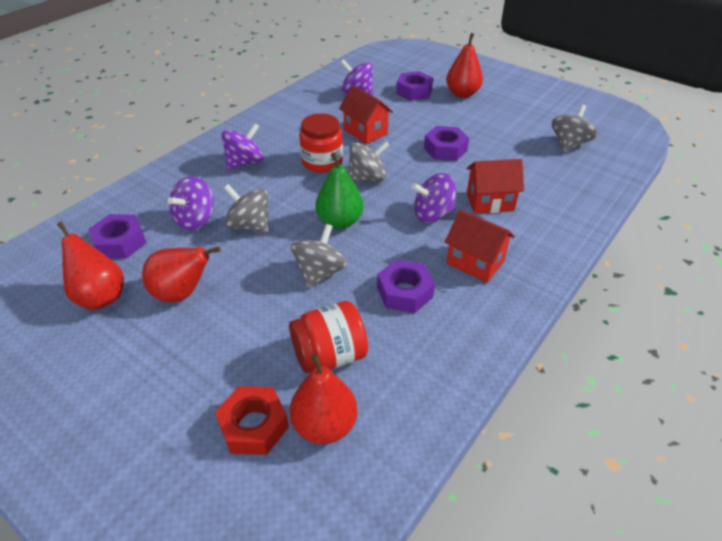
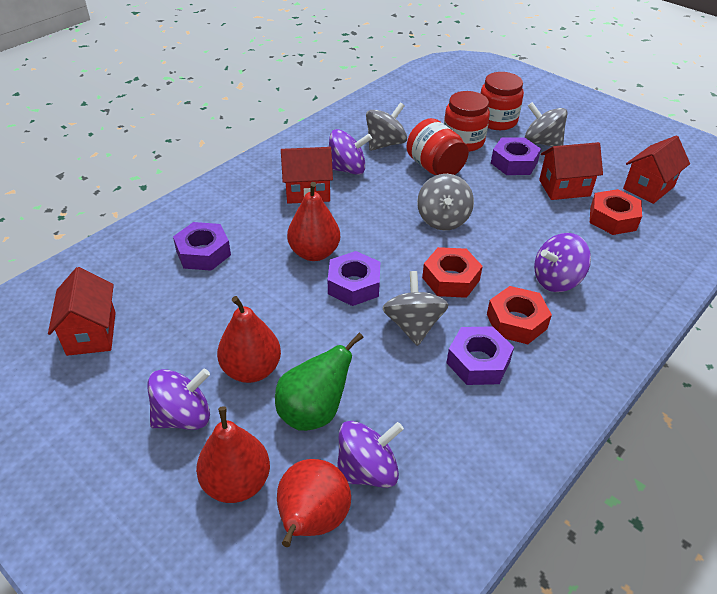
red house: 3 -> 4
red jar: 2 -> 3
red nut: 1 -> 3

